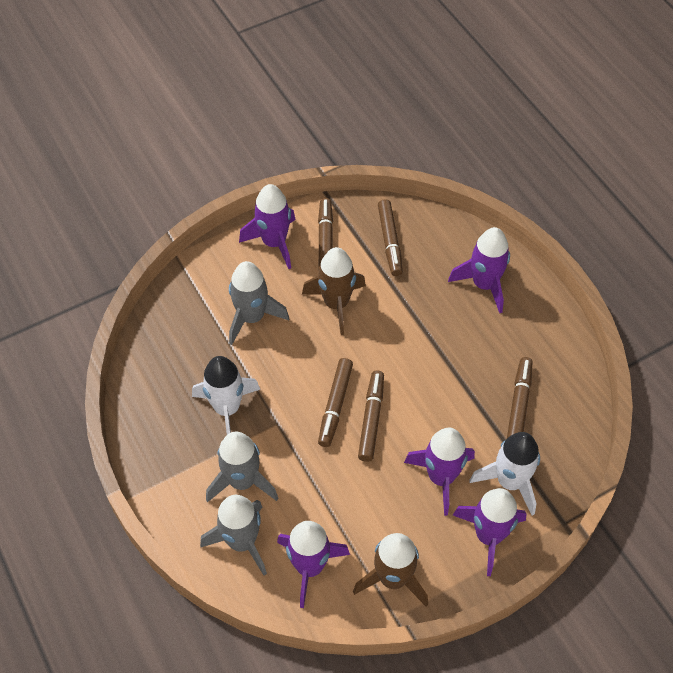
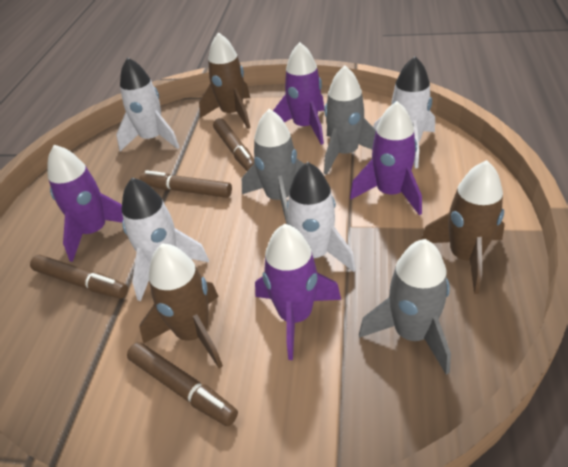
brown marker: 5 -> 4
brown rocket: 2 -> 3
purple rocket: 5 -> 4
white rocket: 2 -> 4

